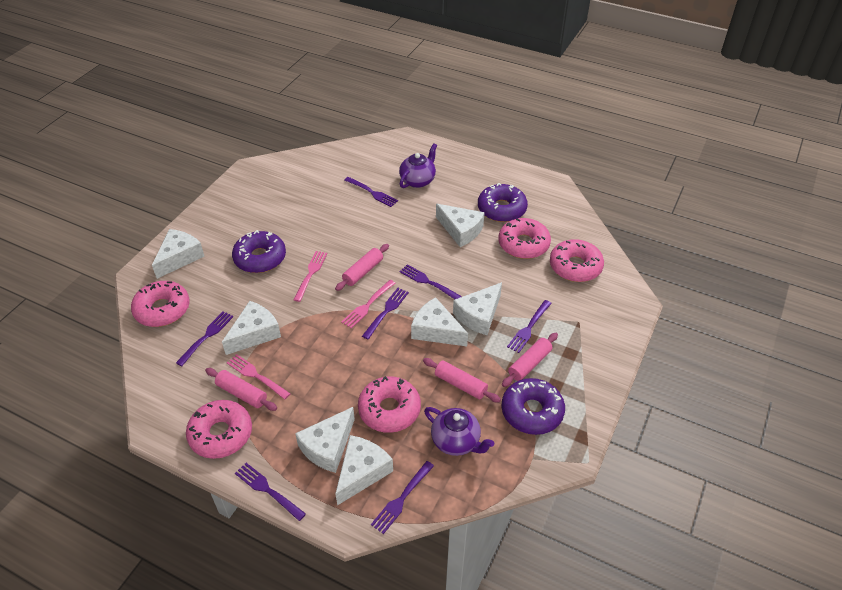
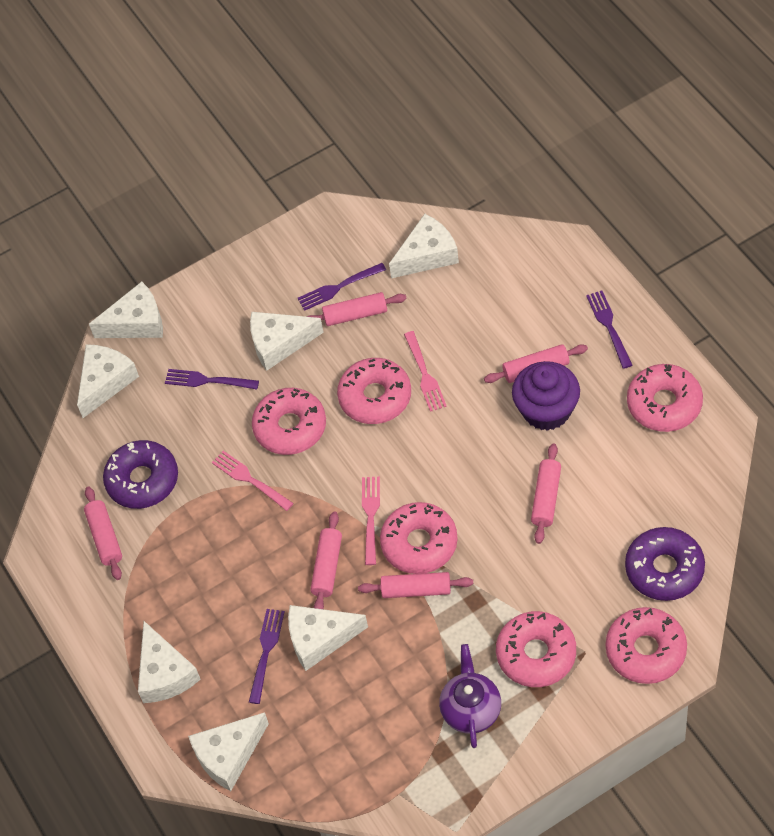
pink donut: 5 -> 6
pink rolling pin: 4 -> 6
purple cupcake: 0 -> 1
purple donut: 3 -> 2
purple fork: 7 -> 4
purple teapot: 2 -> 1

